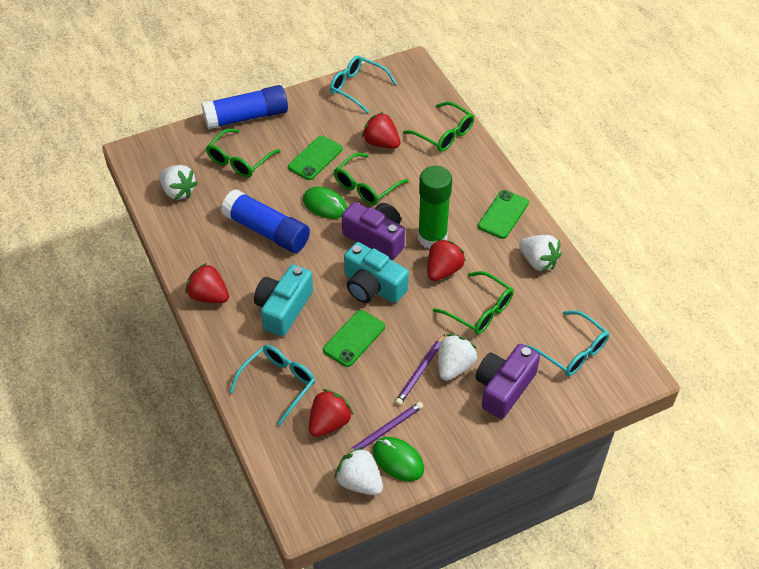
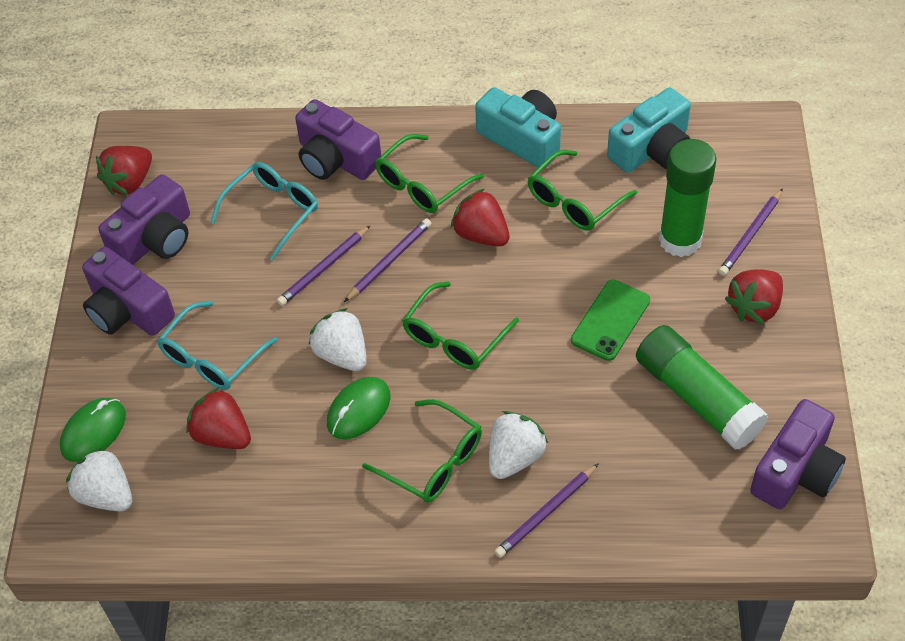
blue glue stick: 2 -> 0
green glue stick: 1 -> 2
green phone: 3 -> 1
purple camera: 2 -> 4
purple pencil: 2 -> 4
turquoise glasses: 3 -> 2
white strawberry: 4 -> 3

